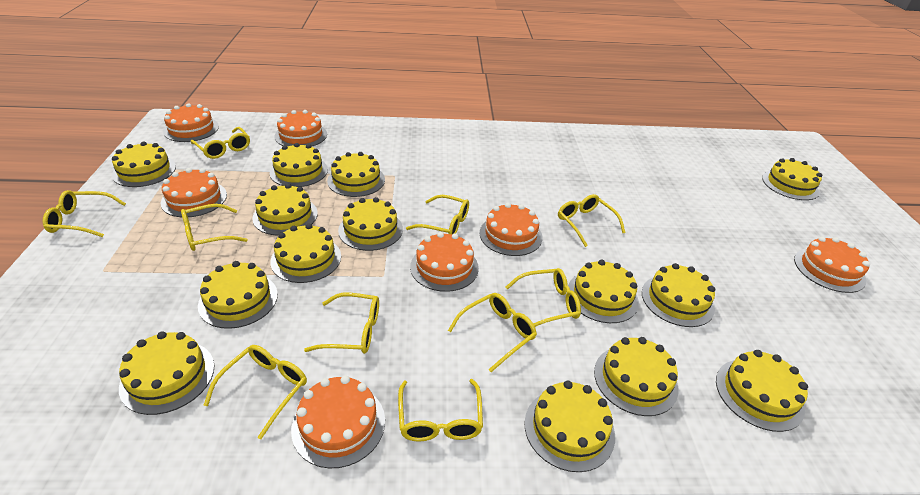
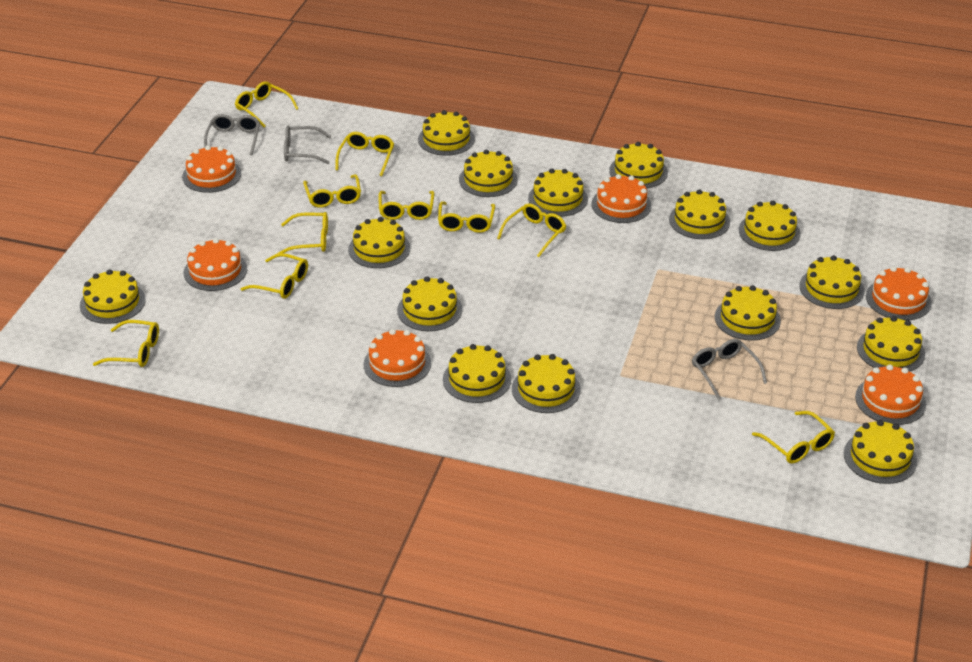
grey glasses: 0 -> 3
orange cake: 7 -> 6
yellow cake: 14 -> 15

